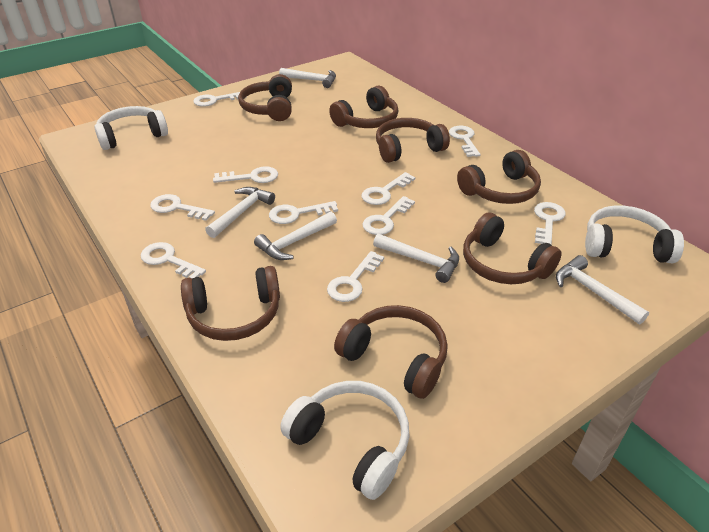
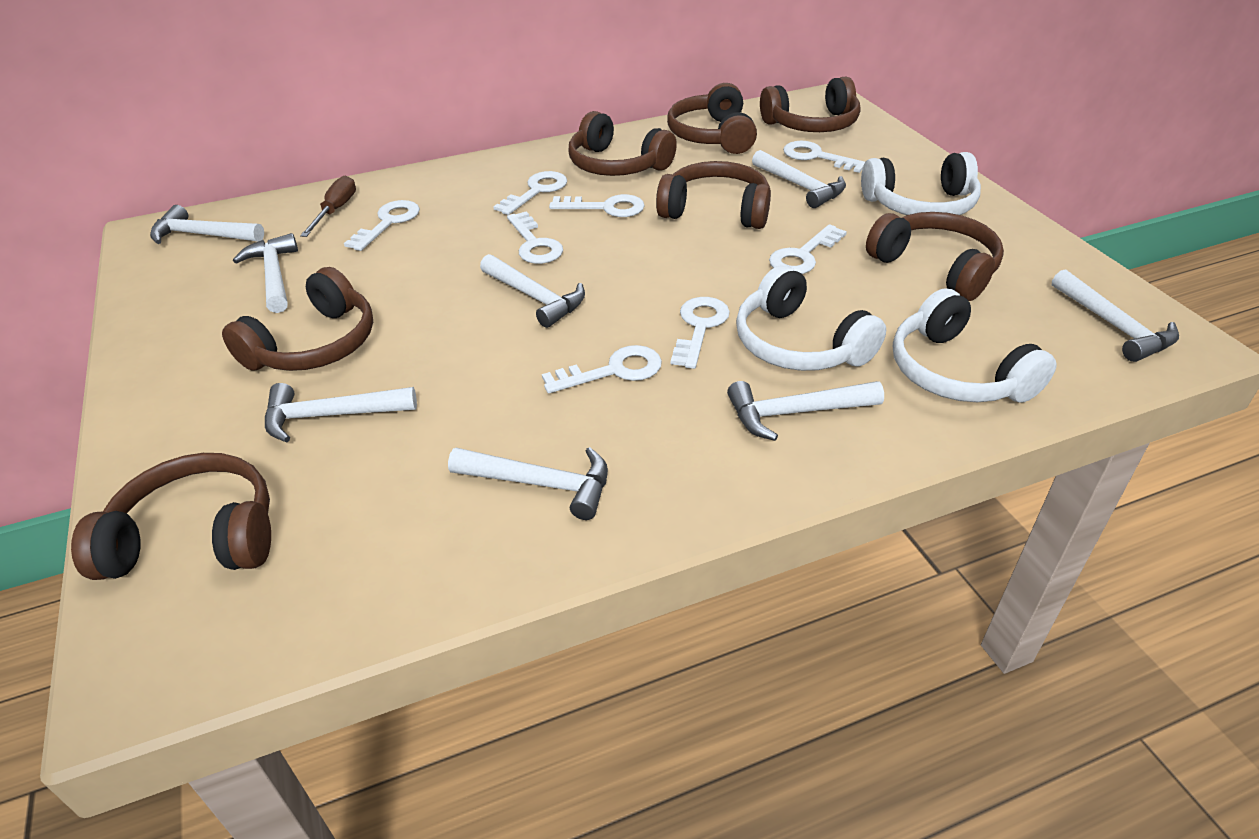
brown screwdriver: 0 -> 1
white hammer: 5 -> 8
white key: 10 -> 8

